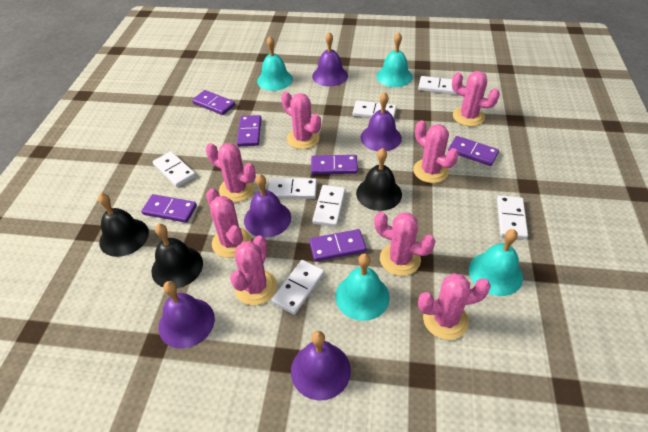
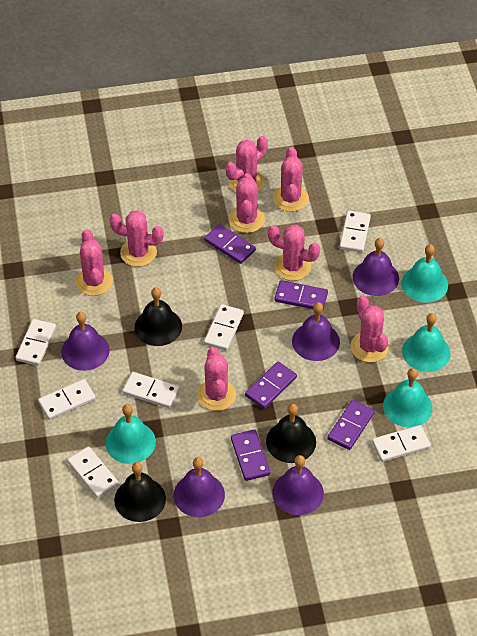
purple domino: 6 -> 5

